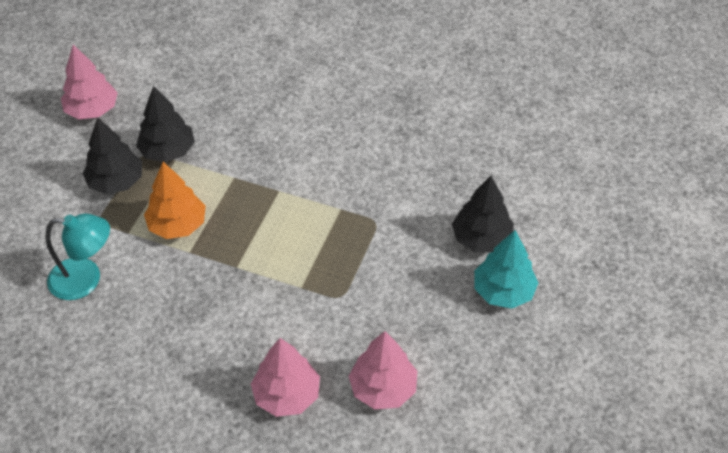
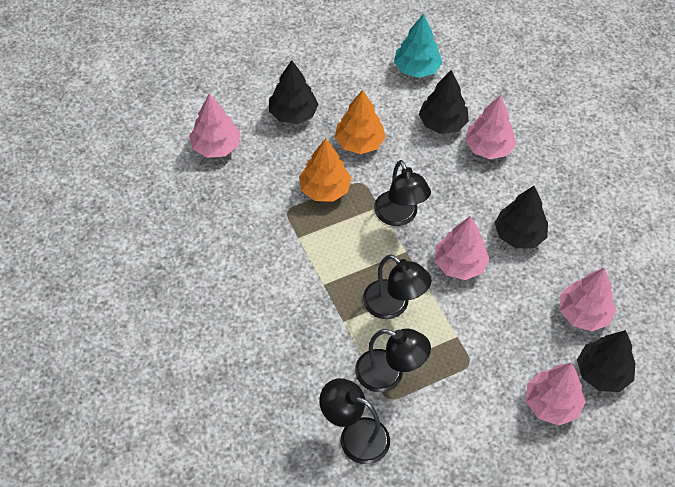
black lamp: 0 -> 4
black tree: 3 -> 4
orange tree: 1 -> 2
pink tree: 3 -> 5
turquoise lamp: 1 -> 0

